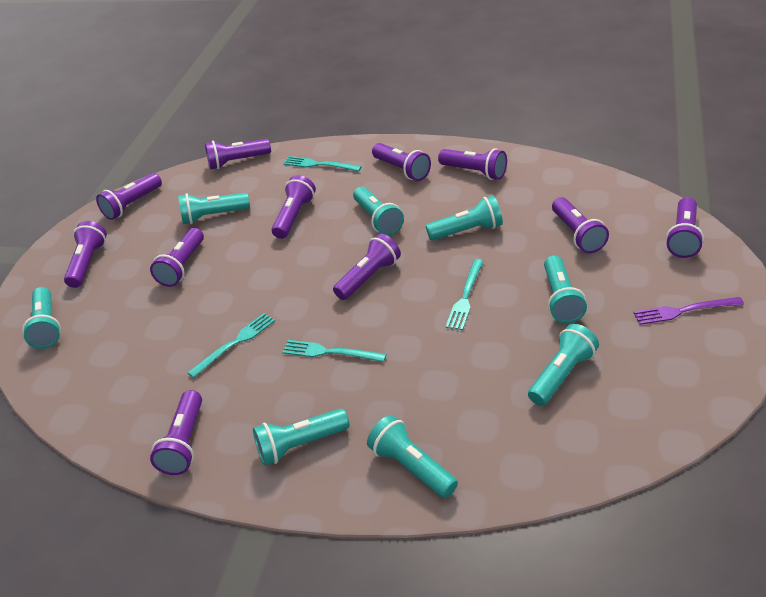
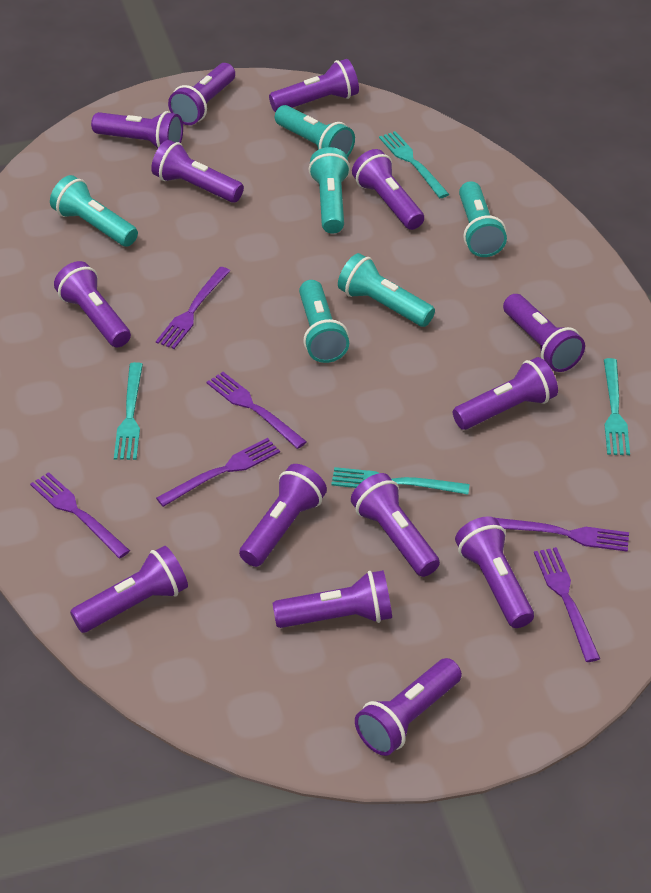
purple flashlight: 11 -> 14
purple fork: 1 -> 6
turquoise flashlight: 8 -> 6

